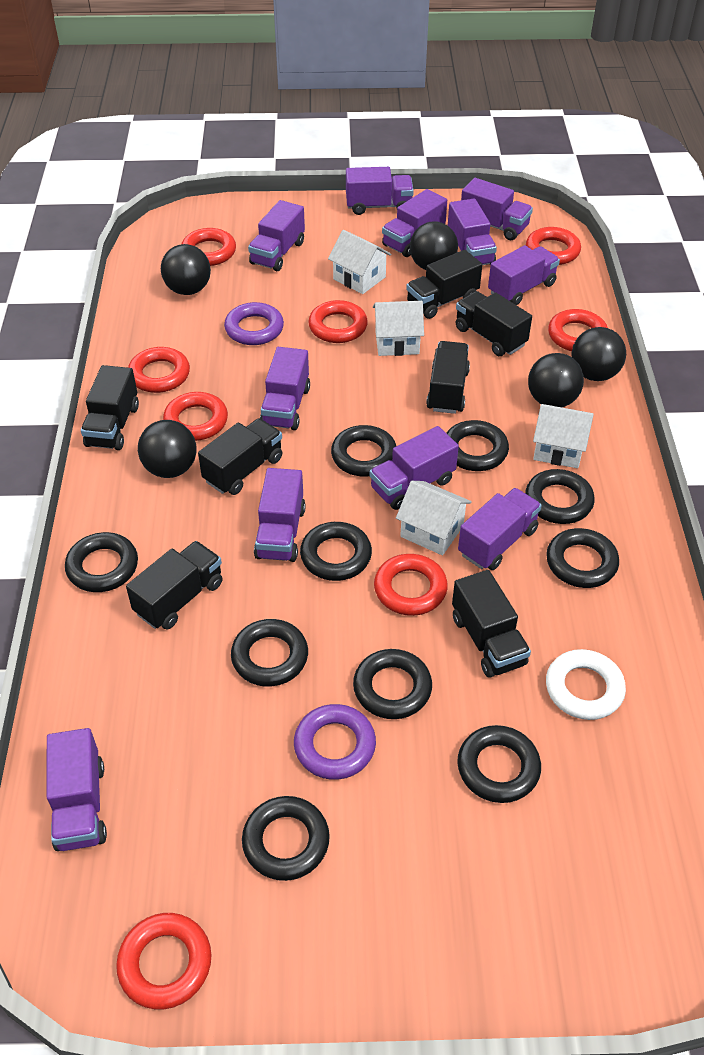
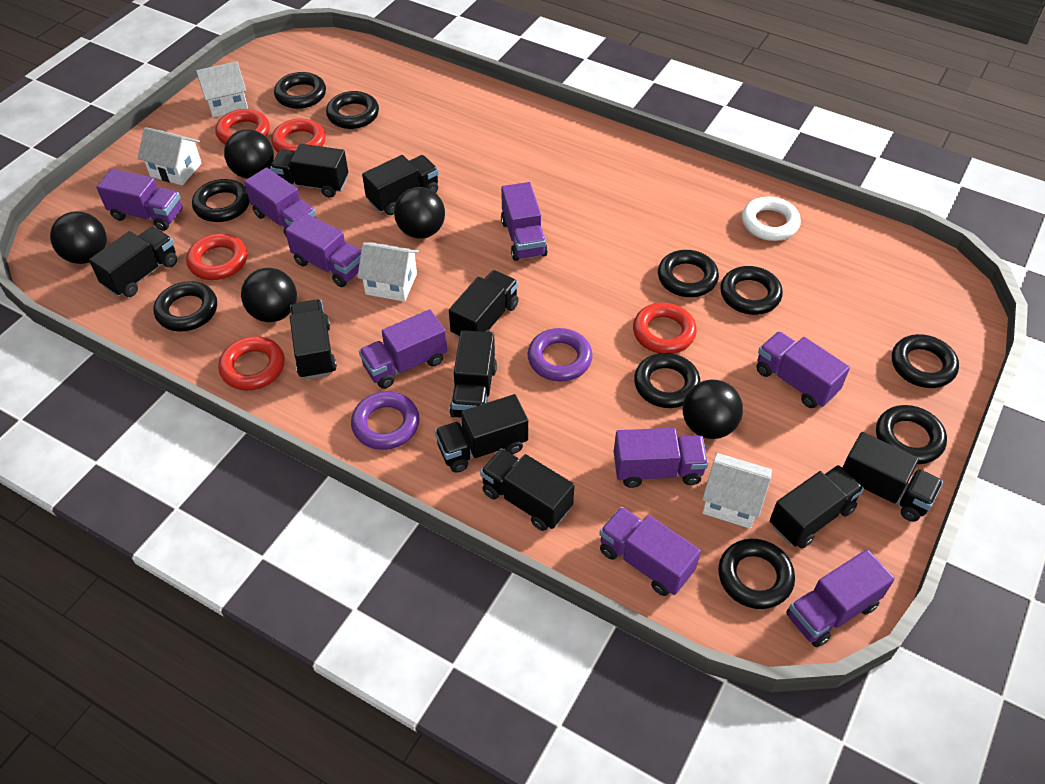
black truck: 7 -> 10
purple truck: 11 -> 9
red ring: 8 -> 5

